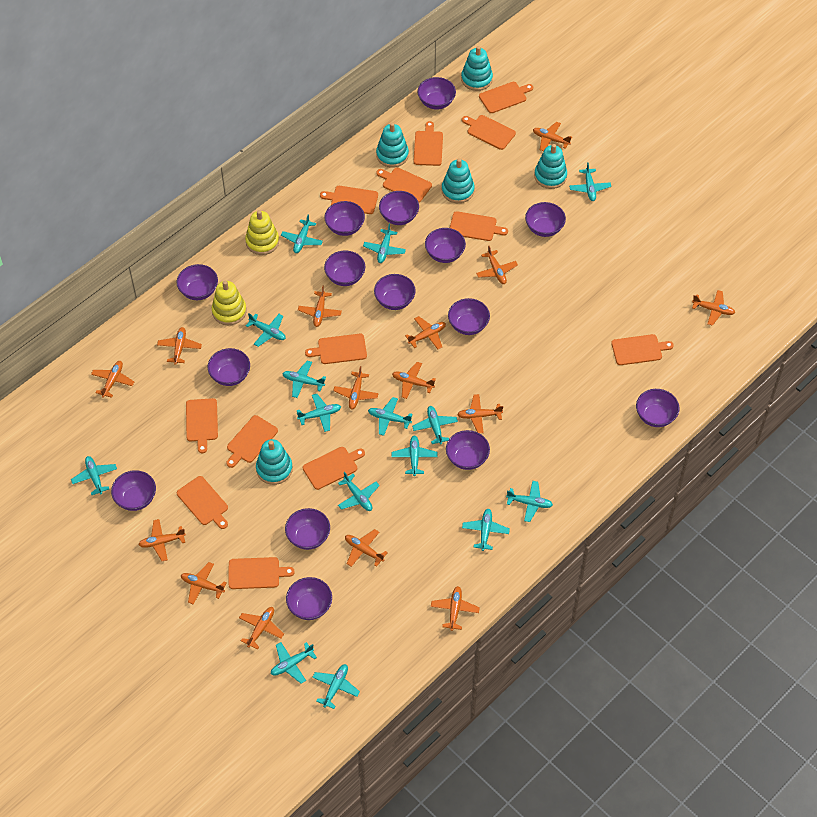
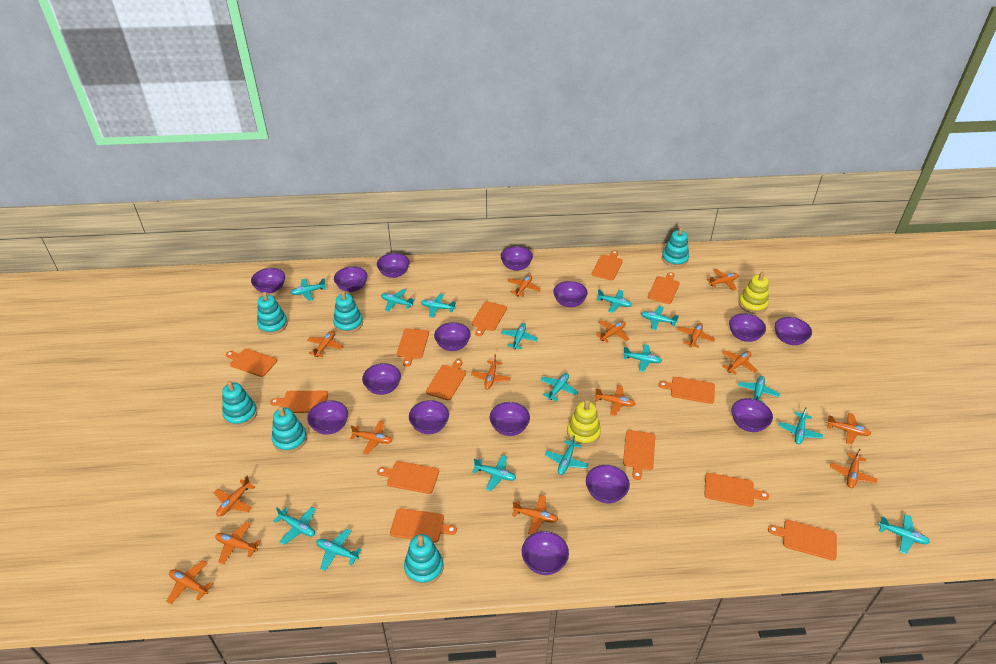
turquoise stacking toy: 5 -> 6

